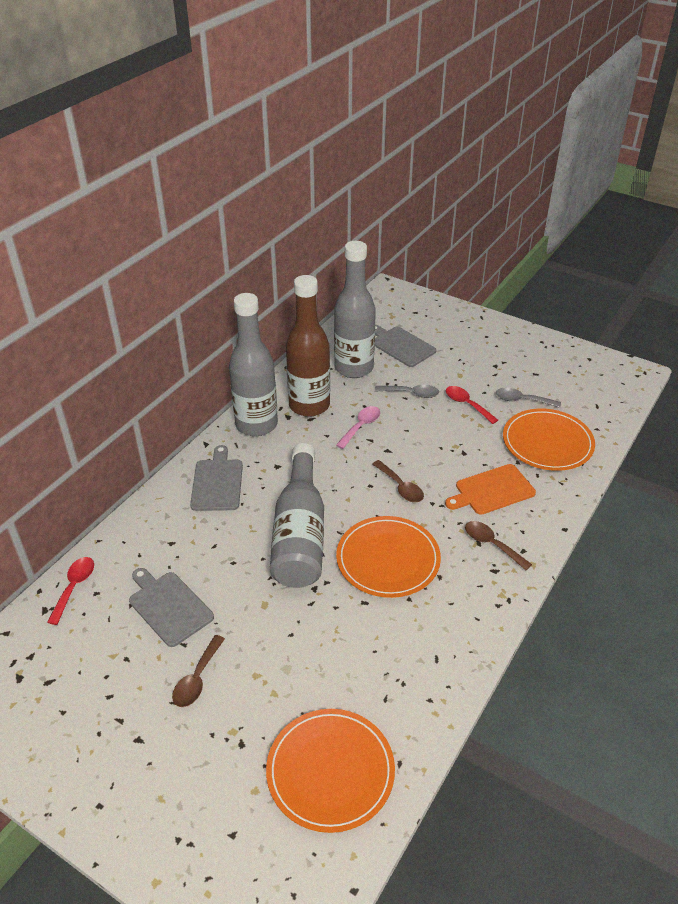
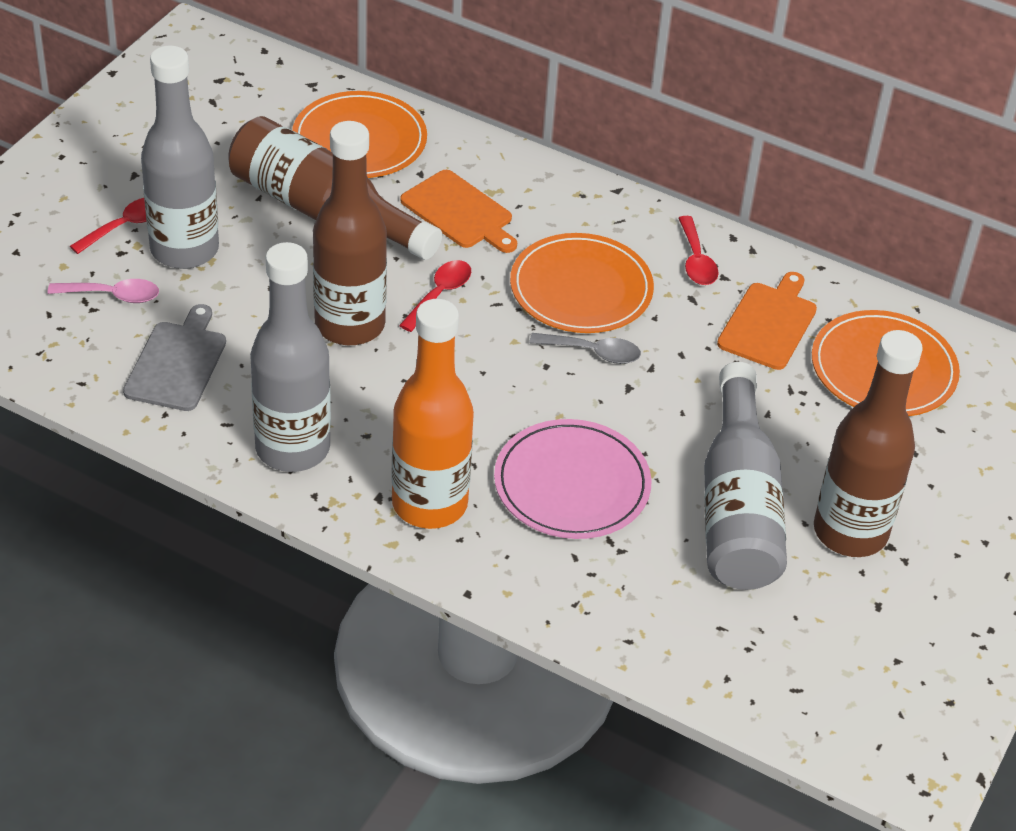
brown bottle: 1 -> 3
brown spoon: 3 -> 0
grey cutting board: 3 -> 1
grey spoon: 2 -> 1
orange bottle: 0 -> 1
orange cutting board: 1 -> 2
pink plate: 0 -> 1
red spoon: 2 -> 3

